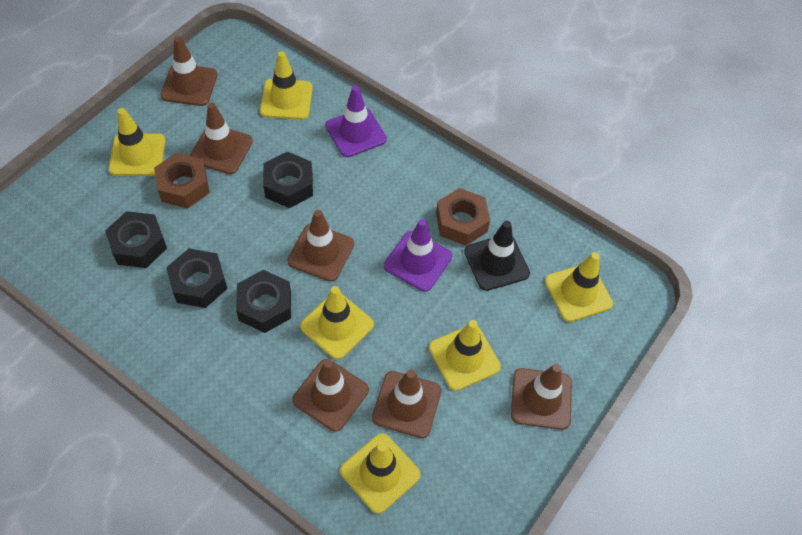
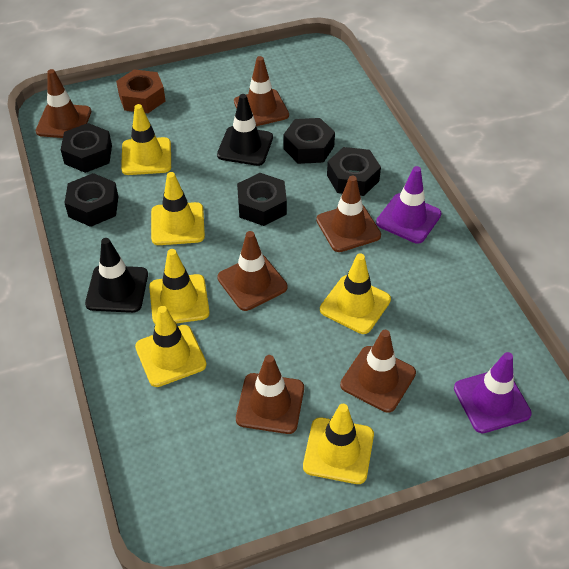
black nut: 4 -> 5
black traffic cone: 1 -> 2
brown nut: 2 -> 1

